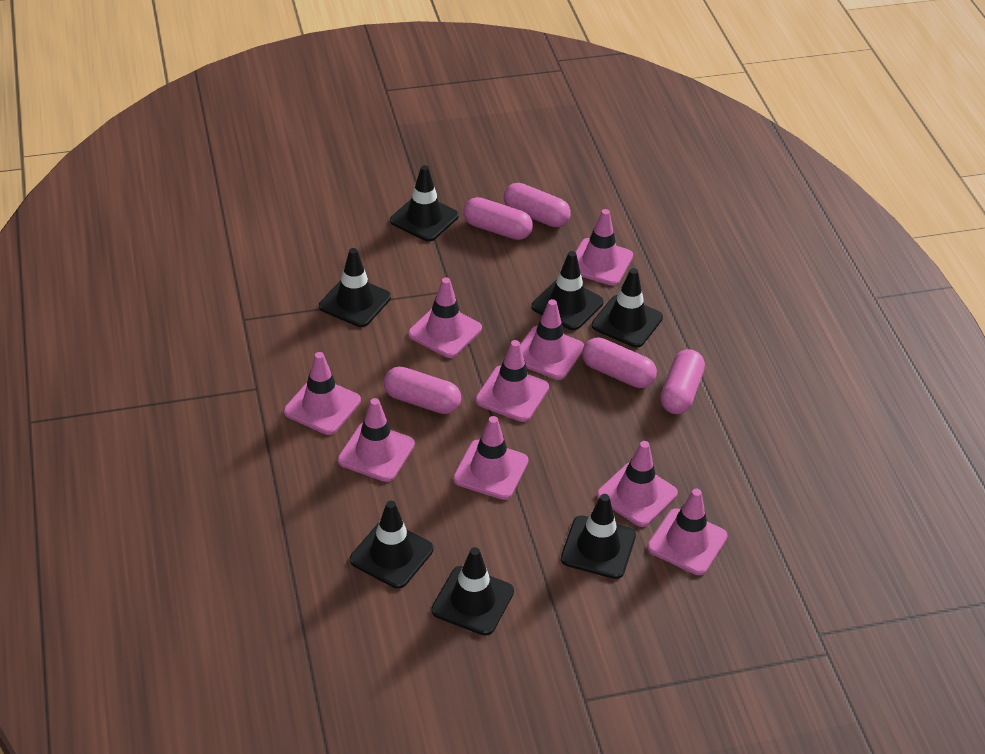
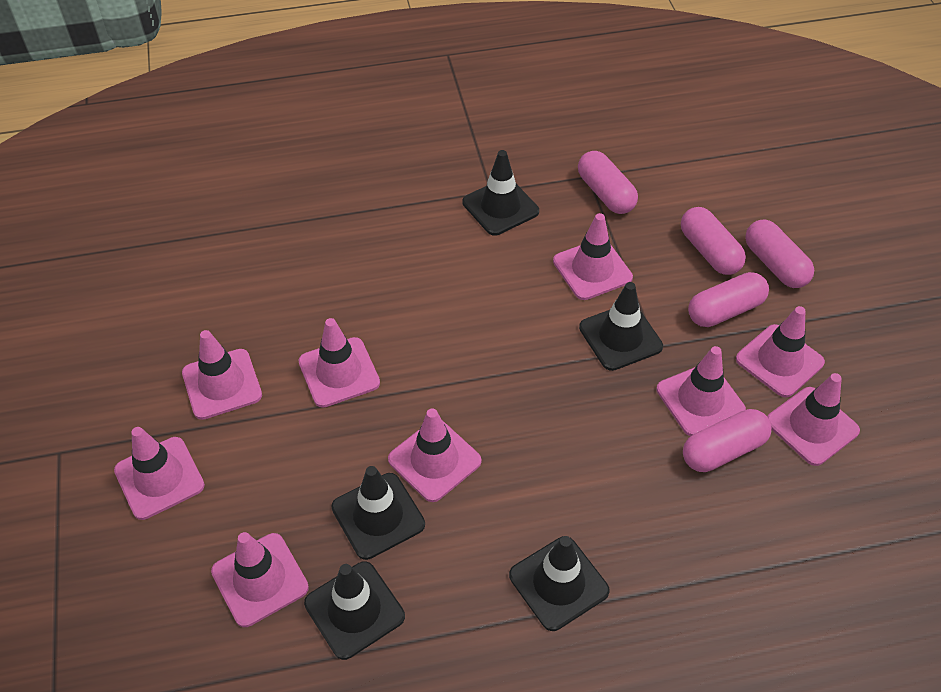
black traffic cone: 7 -> 5

